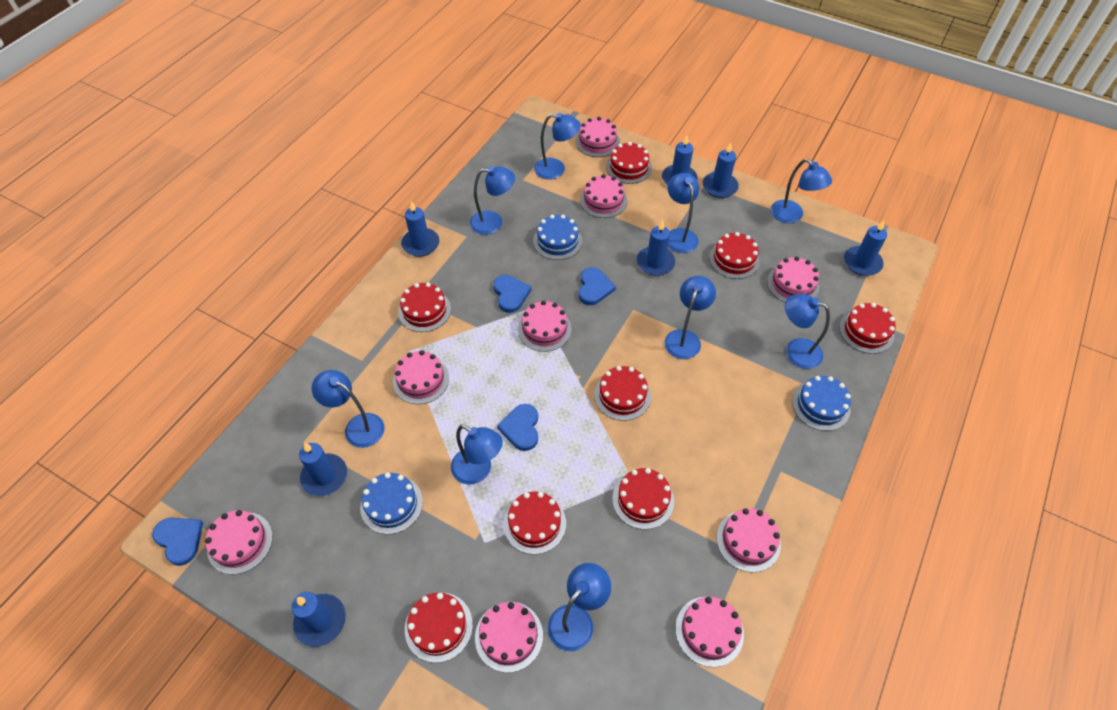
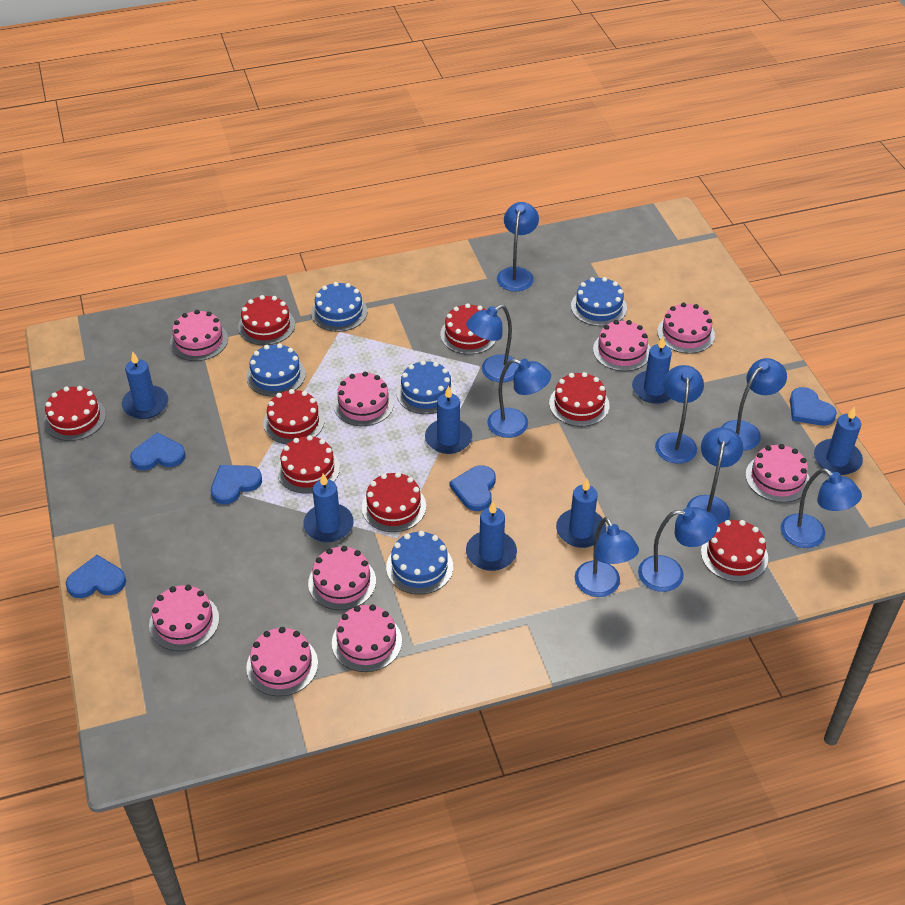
blue cake: 3 -> 5
blue heart: 4 -> 5

